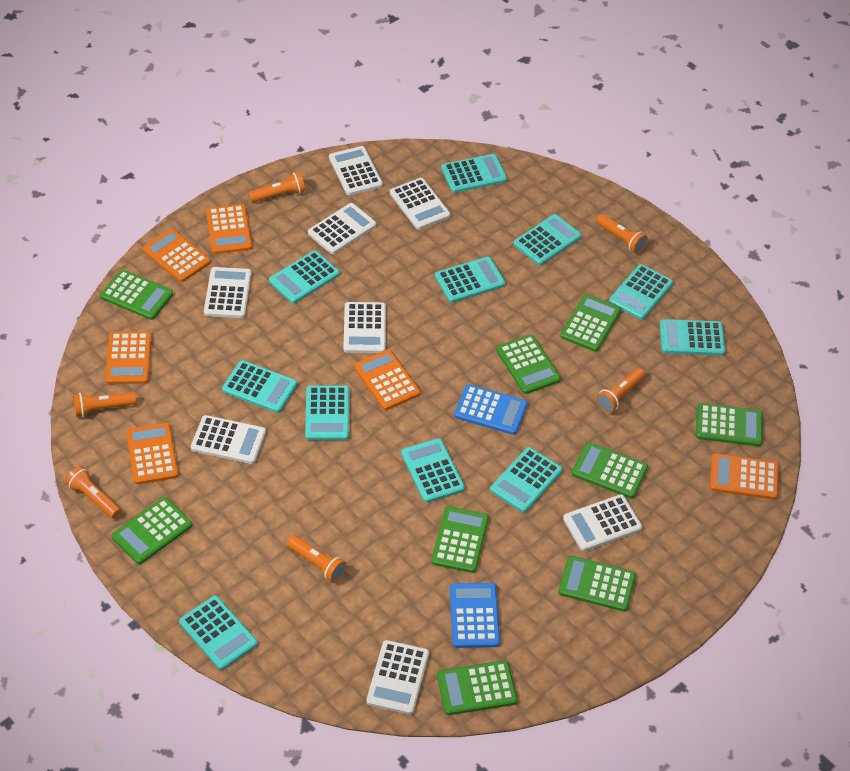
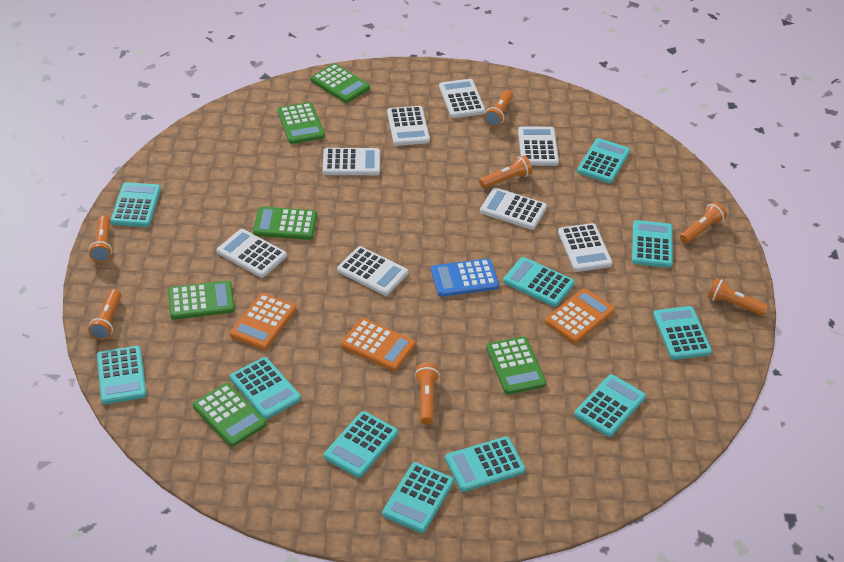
blue calculator: 2 -> 1
green calculator: 9 -> 6
orange calculator: 6 -> 3
orange flashlight: 6 -> 7

